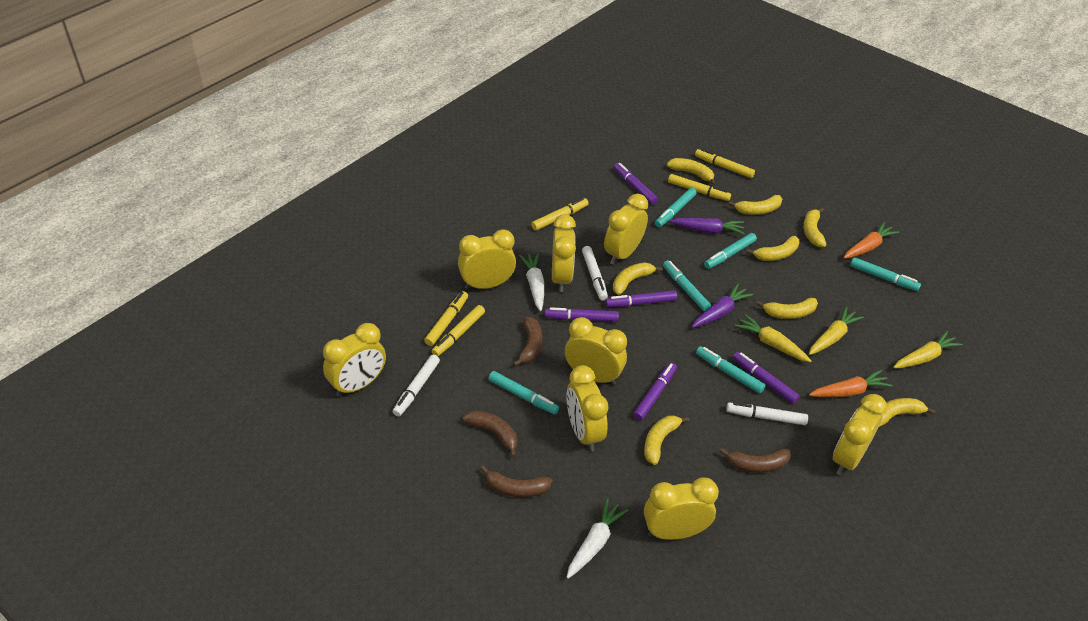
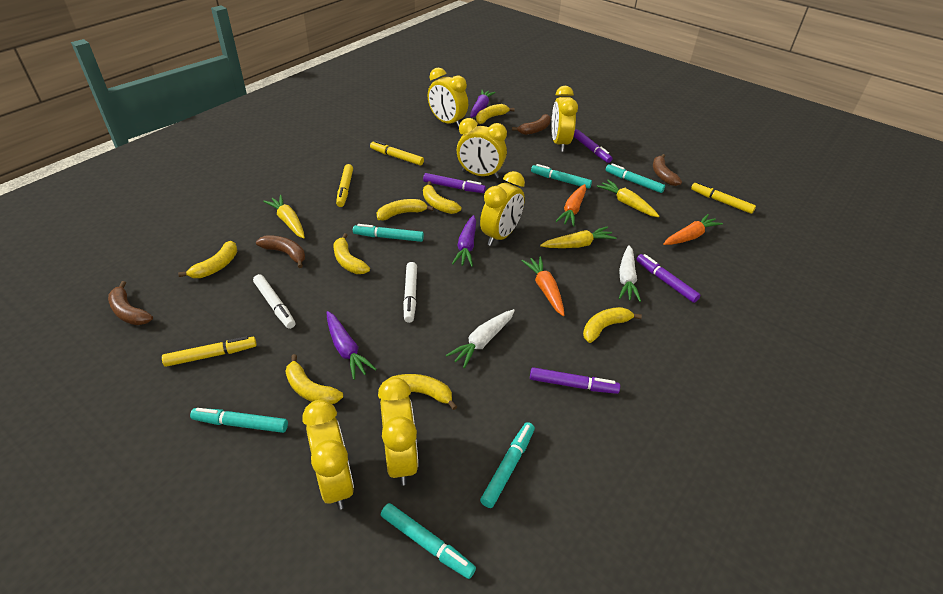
orange carrot: 2 -> 3
purple carrot: 2 -> 3
purple marker: 5 -> 4
white marker: 3 -> 2
yellow clock: 8 -> 6
yellow marker: 5 -> 4

